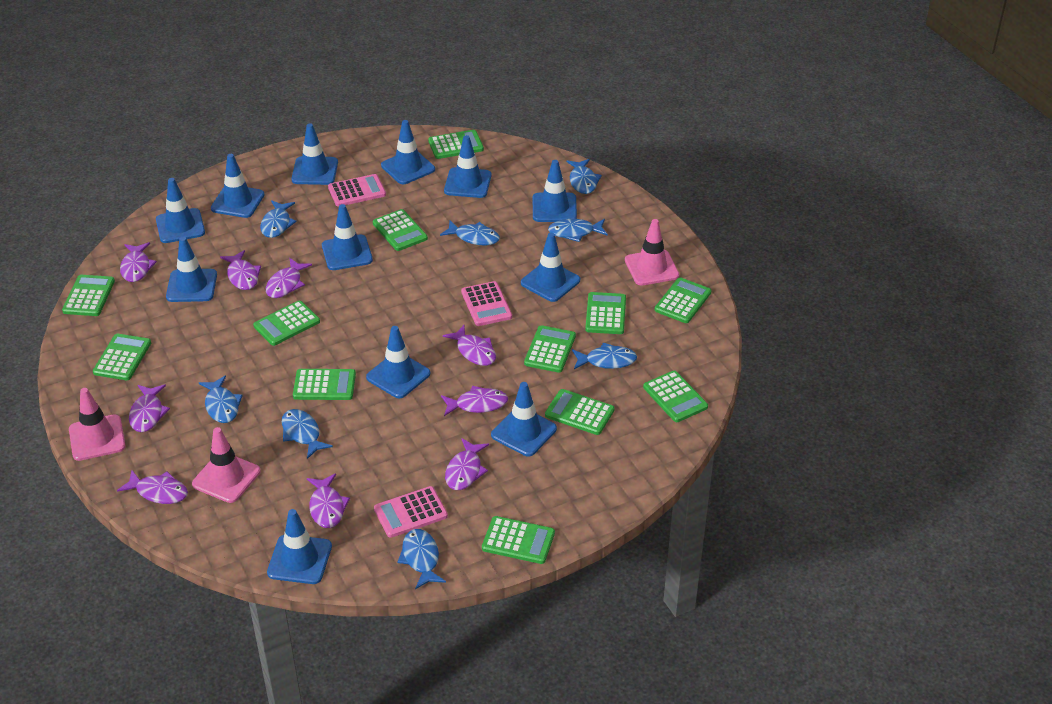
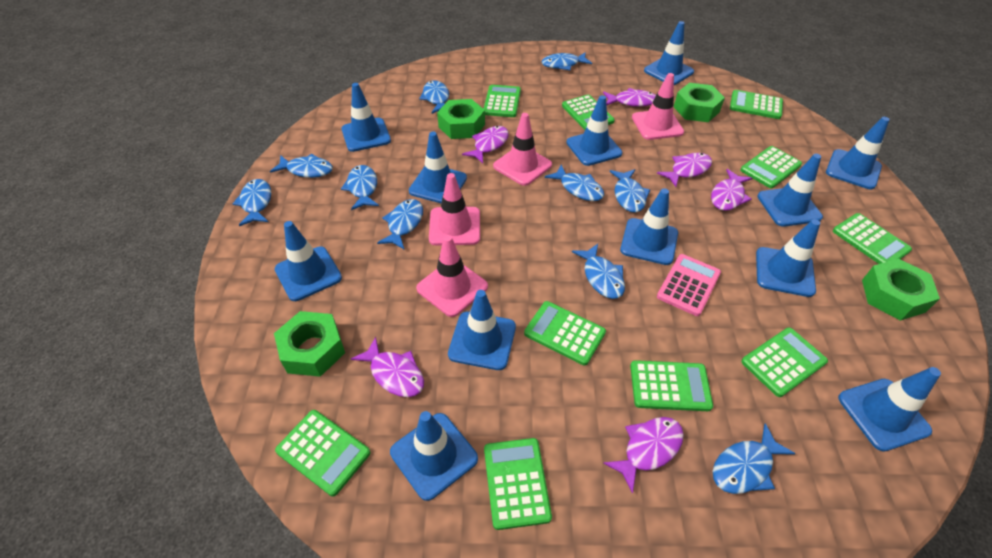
blue fish: 8 -> 10
green calculator: 12 -> 10
green nut: 0 -> 4
pink calculator: 3 -> 1
pink traffic cone: 3 -> 4
purple fish: 9 -> 6

